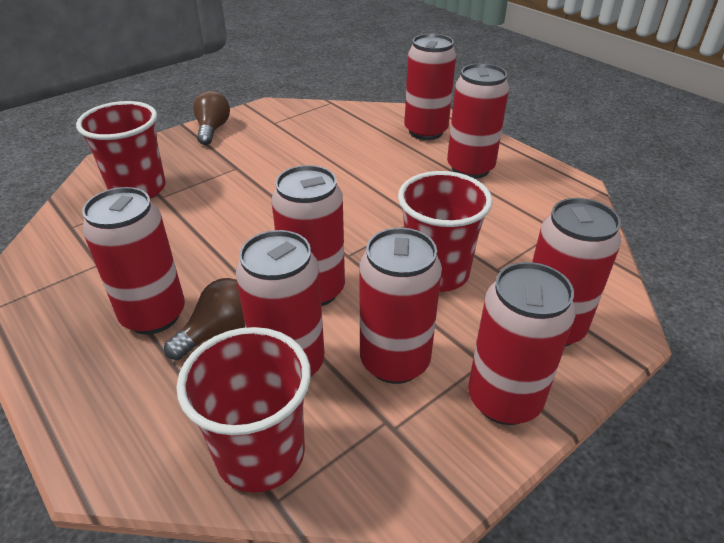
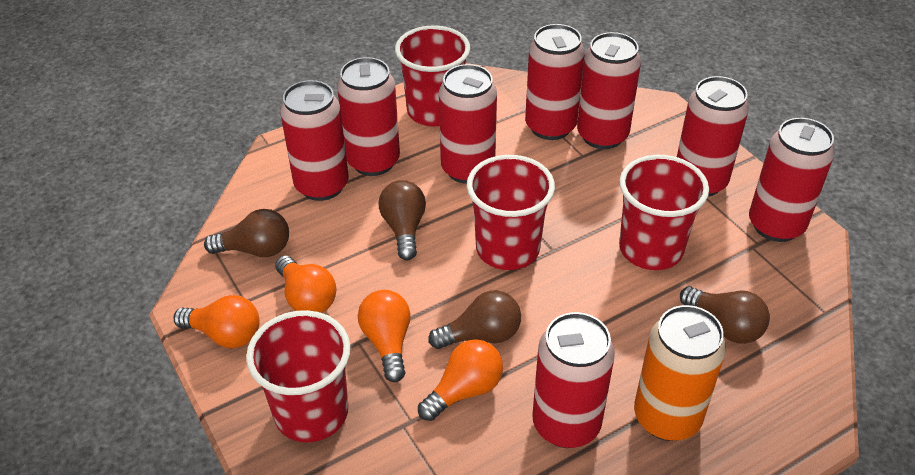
brown light bulb: 2 -> 4
orange can: 0 -> 1
orange light bulb: 0 -> 4
red cup: 3 -> 4

